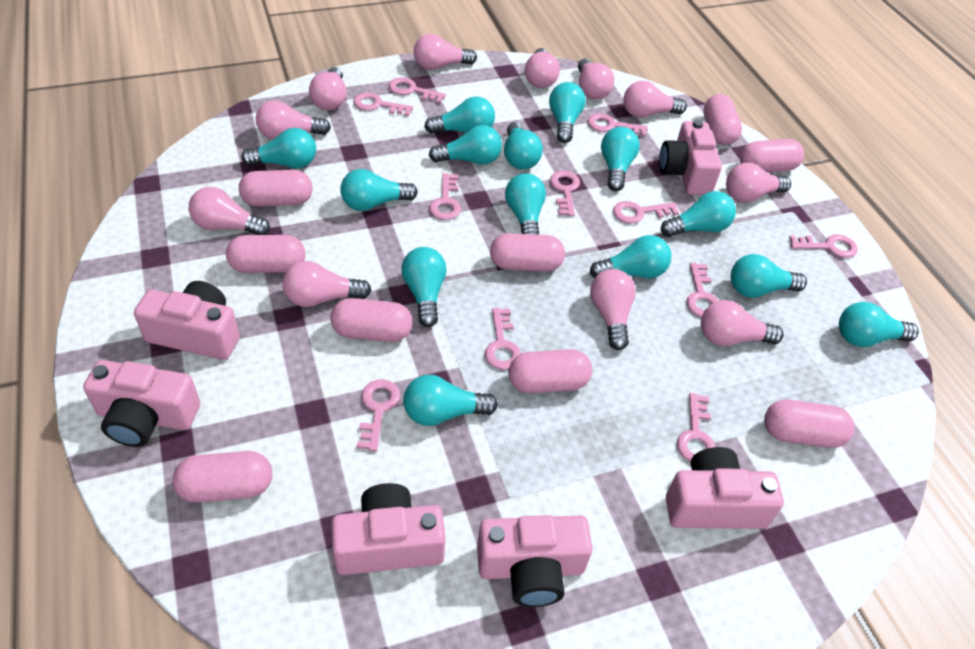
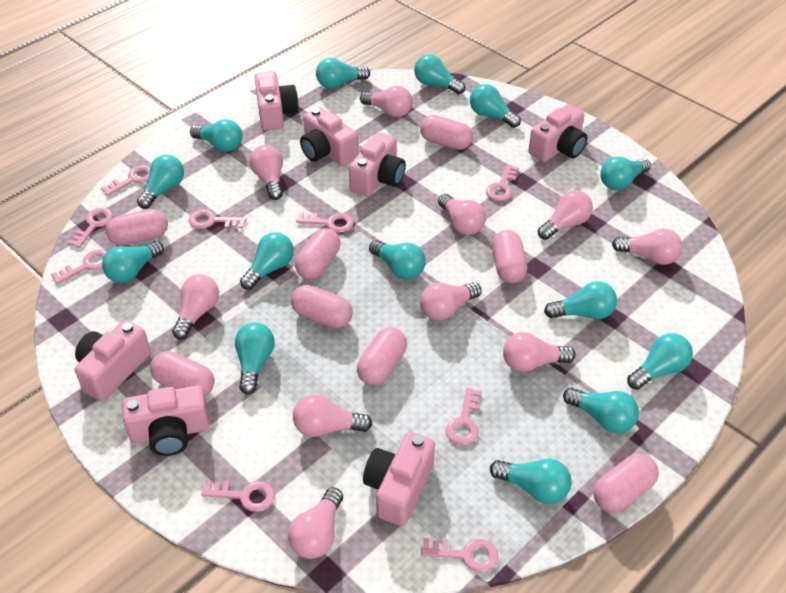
pink camera: 6 -> 7
pink capsule: 9 -> 8
pink key: 11 -> 9
pink light bulb: 11 -> 10

